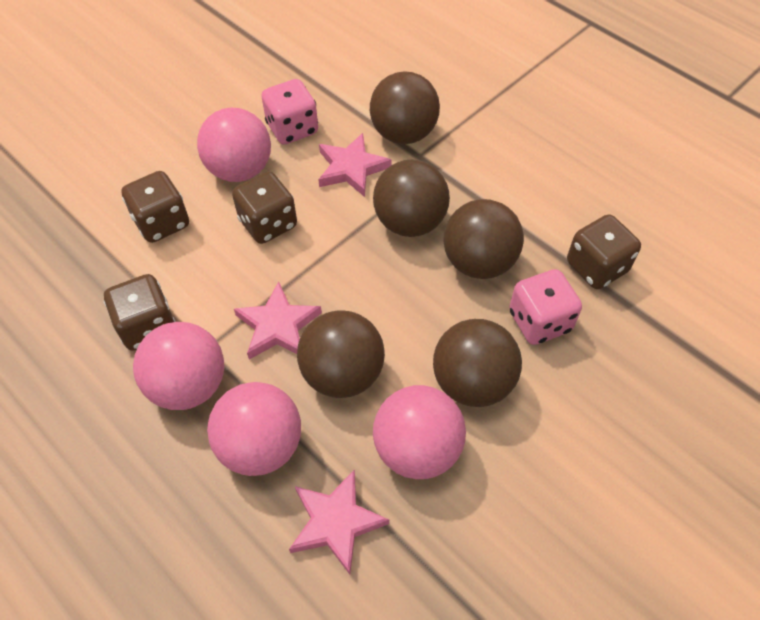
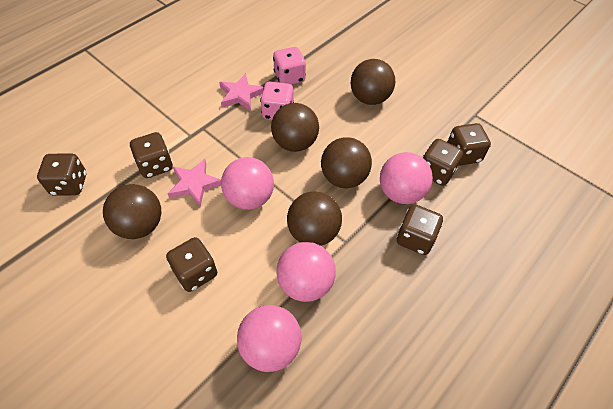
brown dice: 4 -> 6
pink star: 3 -> 2

